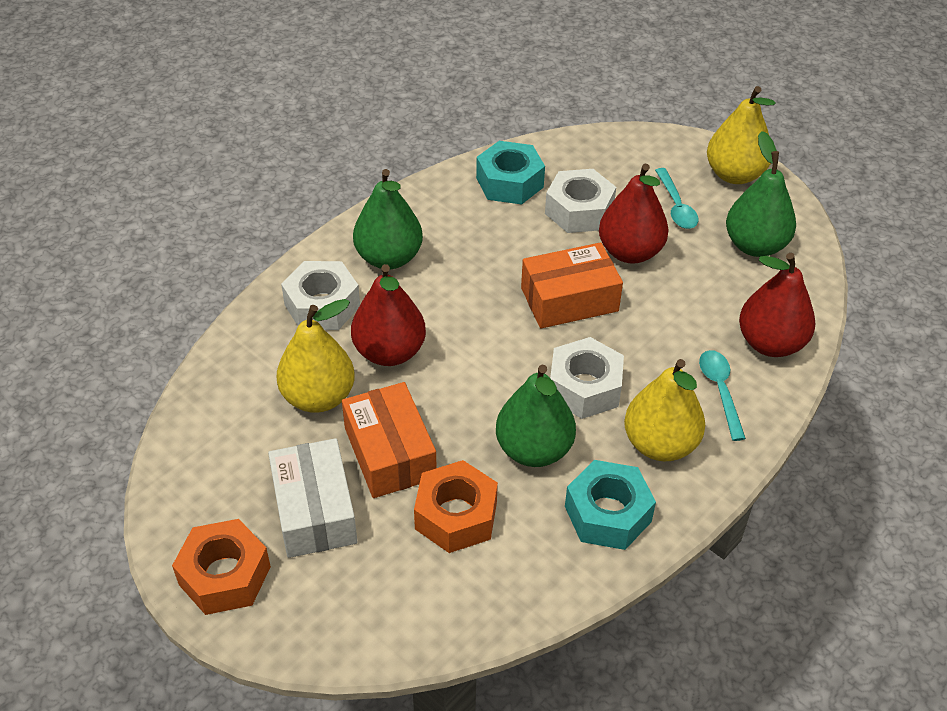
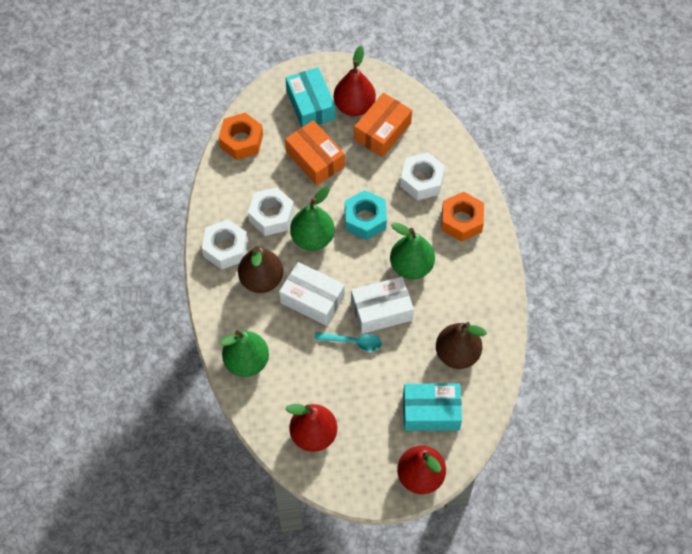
brown pear: 0 -> 2
turquoise box: 0 -> 2
turquoise nut: 2 -> 1
turquoise spoon: 2 -> 1
white box: 1 -> 2
yellow pear: 3 -> 0

